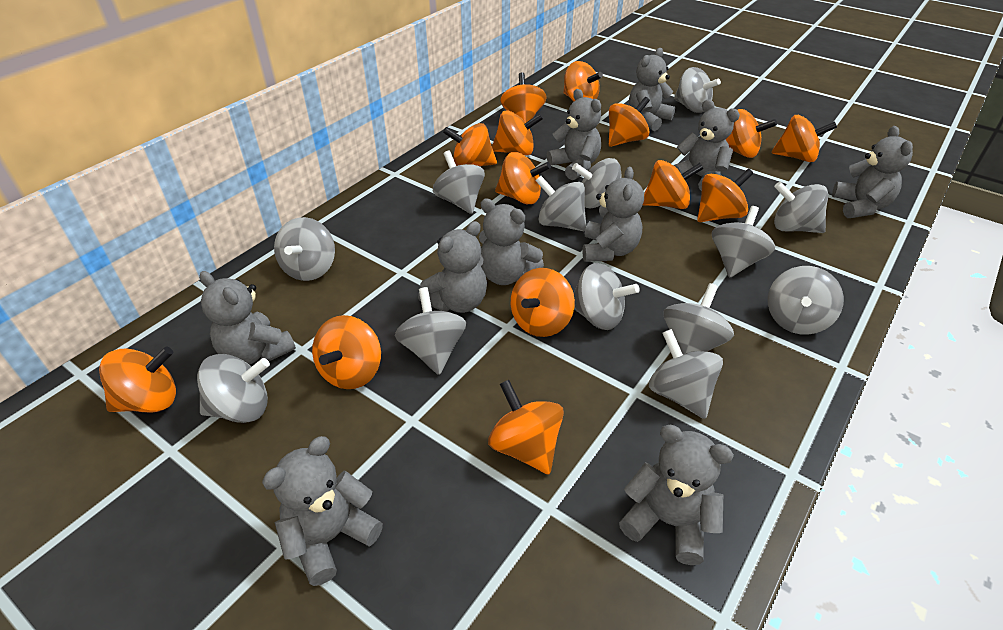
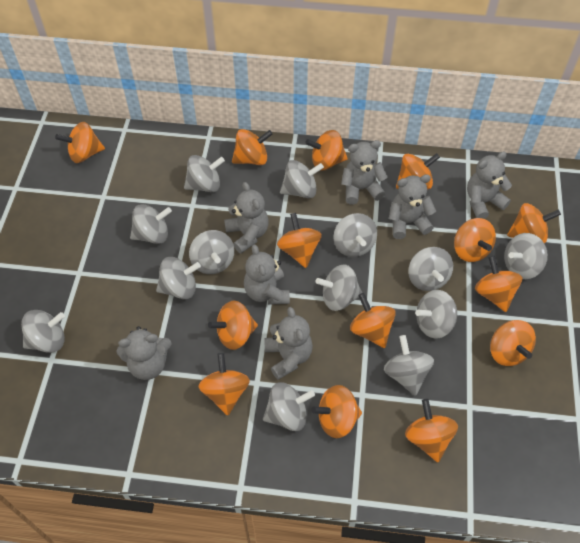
grey teddy bear: 10 -> 7

